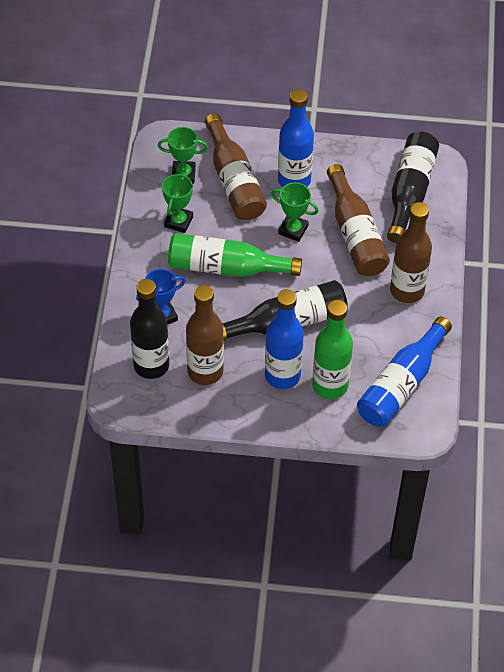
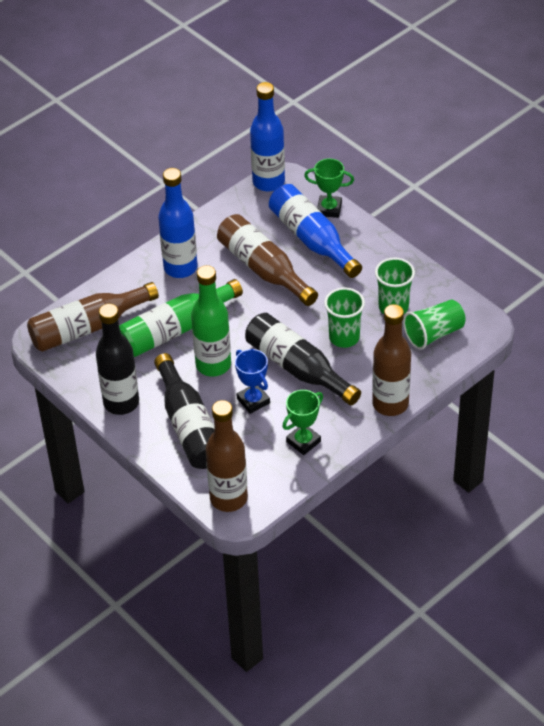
green cup: 0 -> 3
green trophy: 3 -> 2

